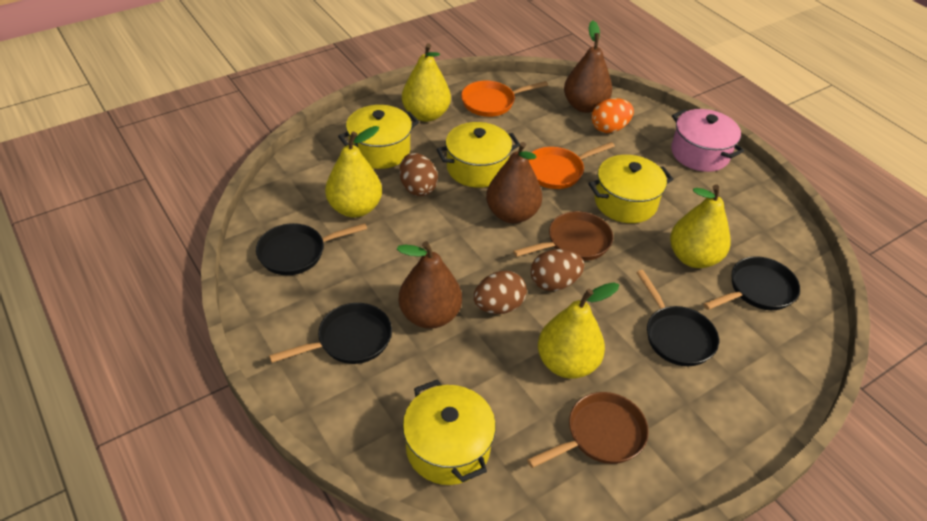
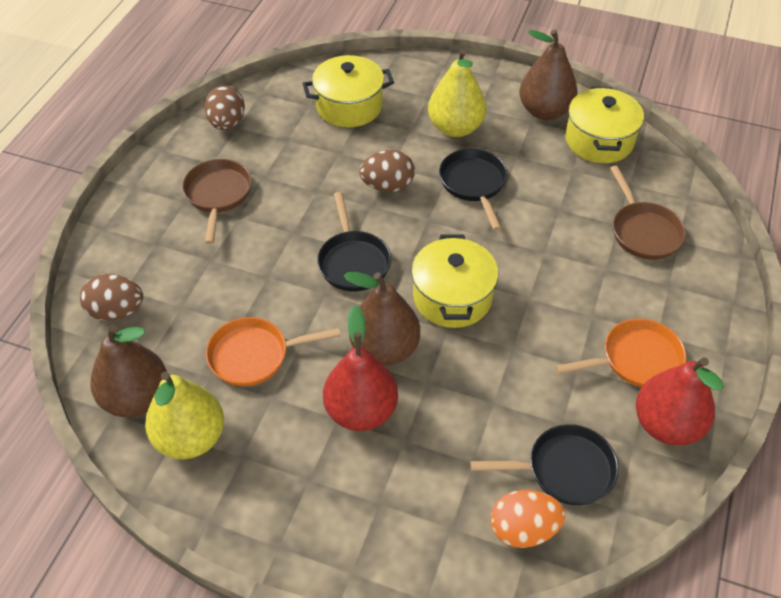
black pan: 4 -> 3
pink pot: 1 -> 0
red pear: 0 -> 2
yellow pear: 4 -> 2
yellow pot: 4 -> 3

